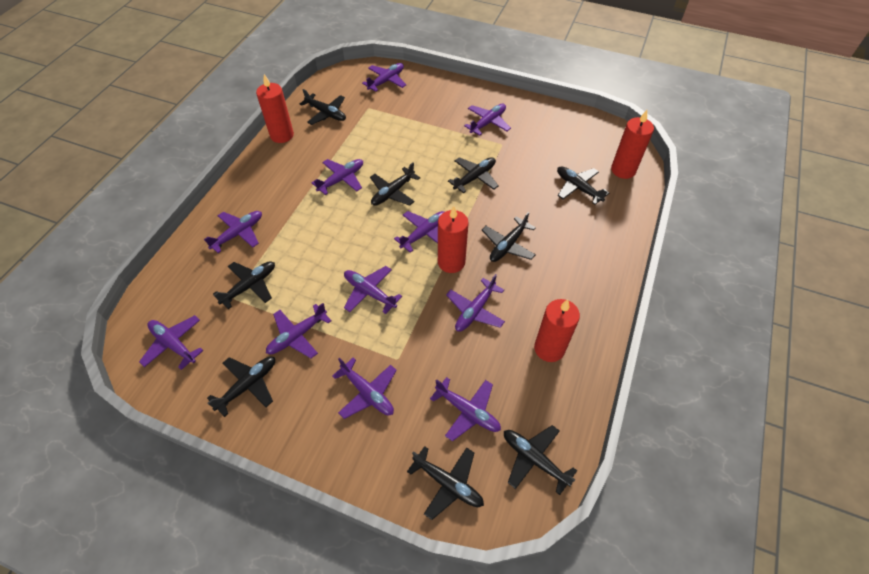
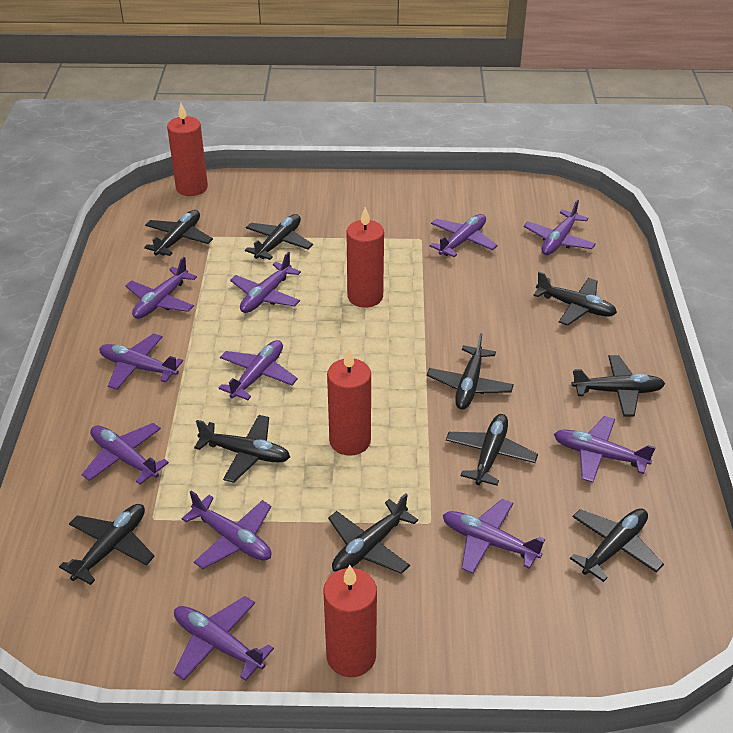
black plane: 9 -> 10

